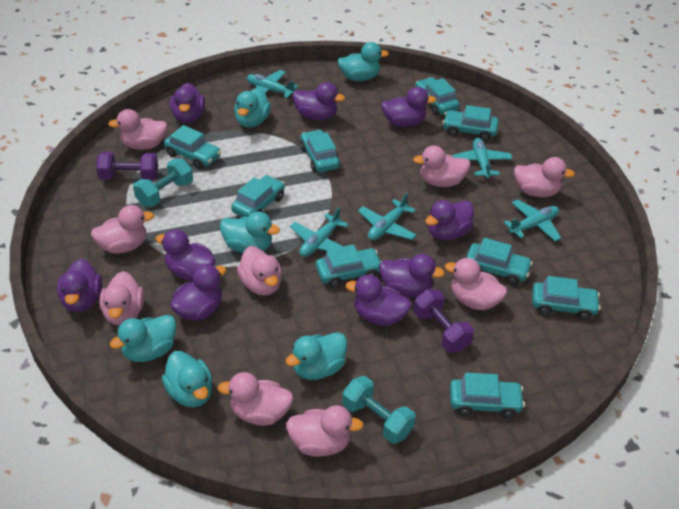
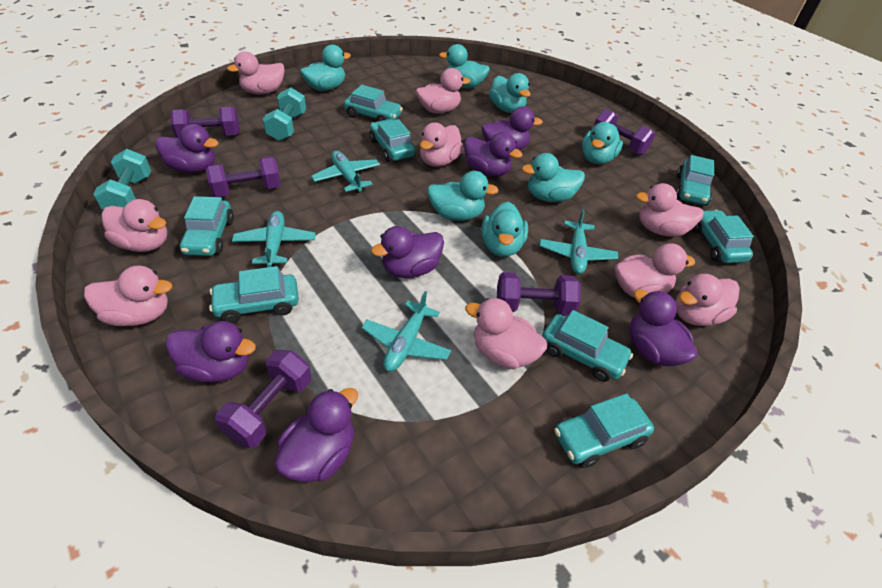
purple duck: 9 -> 7
purple dumbbell: 2 -> 5
turquoise car: 9 -> 8
turquoise duck: 6 -> 7
turquoise plane: 5 -> 4

